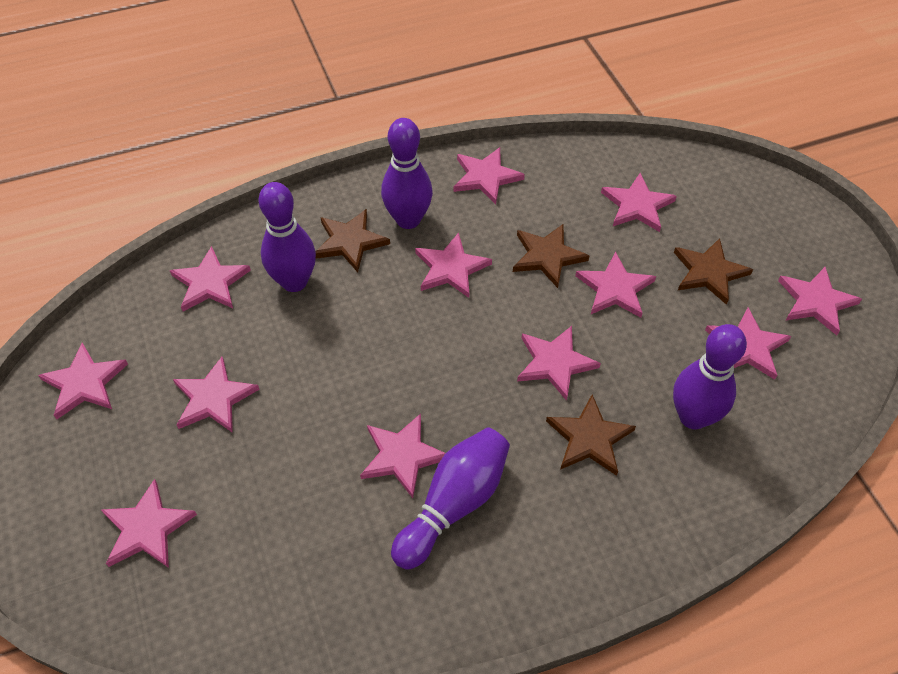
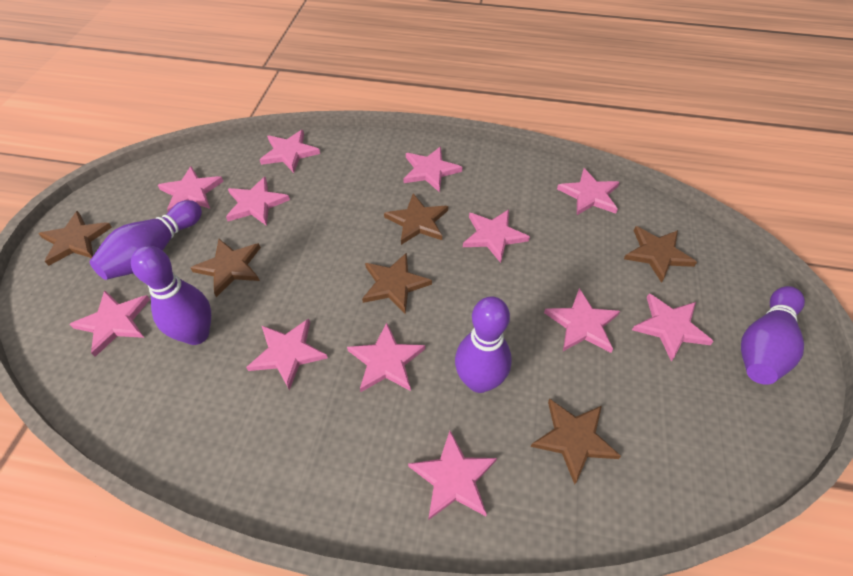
brown star: 4 -> 6

